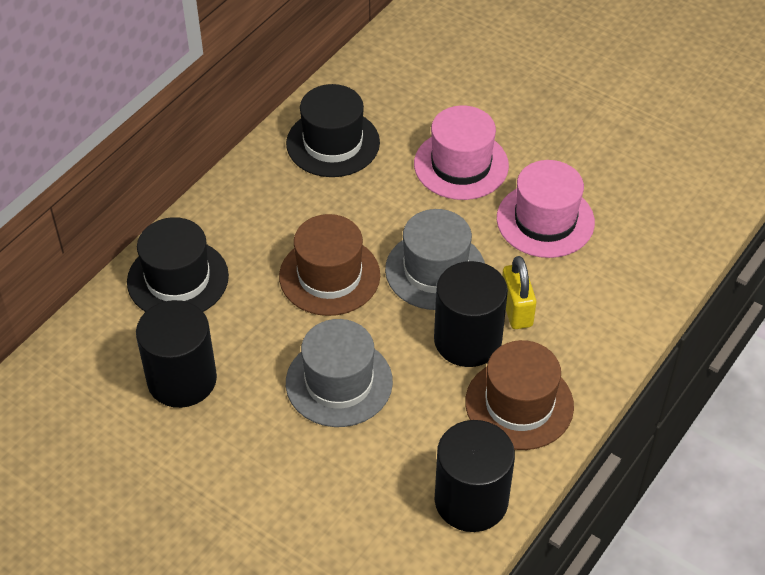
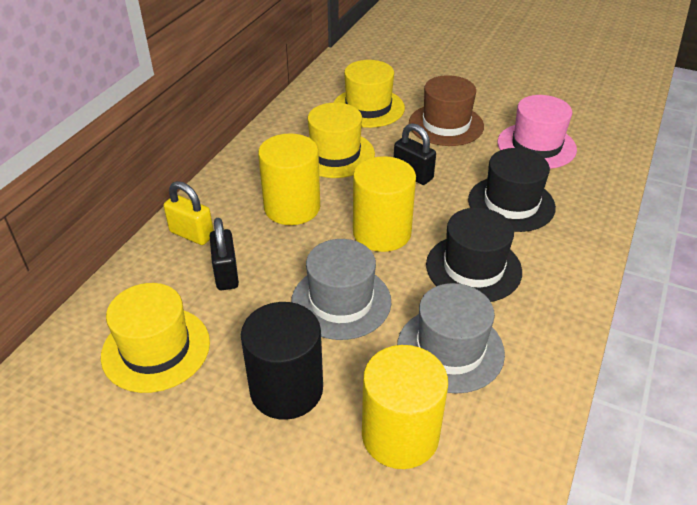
black cylinder: 3 -> 1
black padlock: 0 -> 2
brown hat: 2 -> 1
pink hat: 2 -> 1
yellow cylinder: 0 -> 3
yellow hat: 0 -> 3

